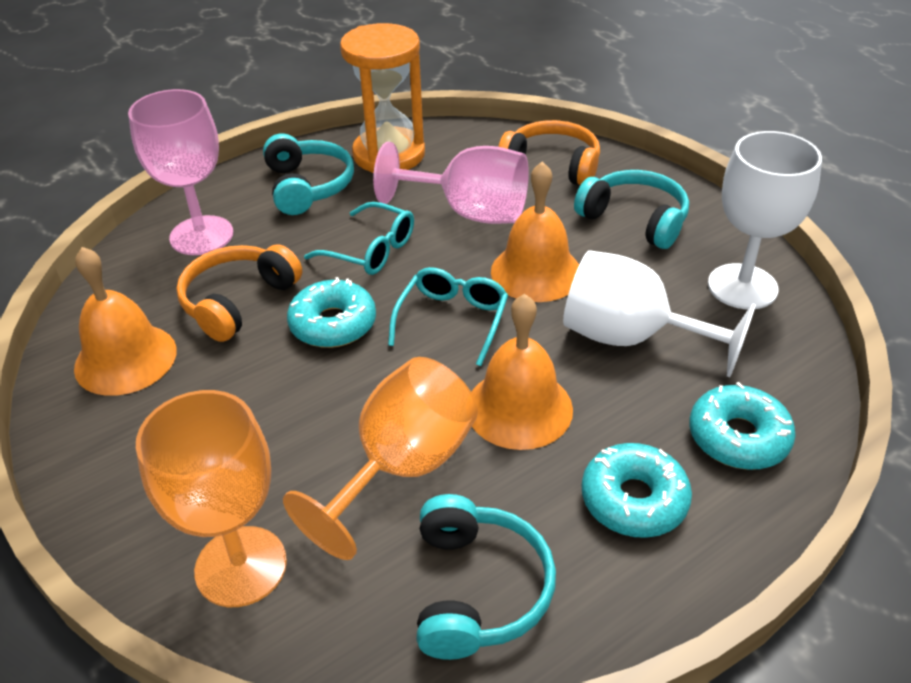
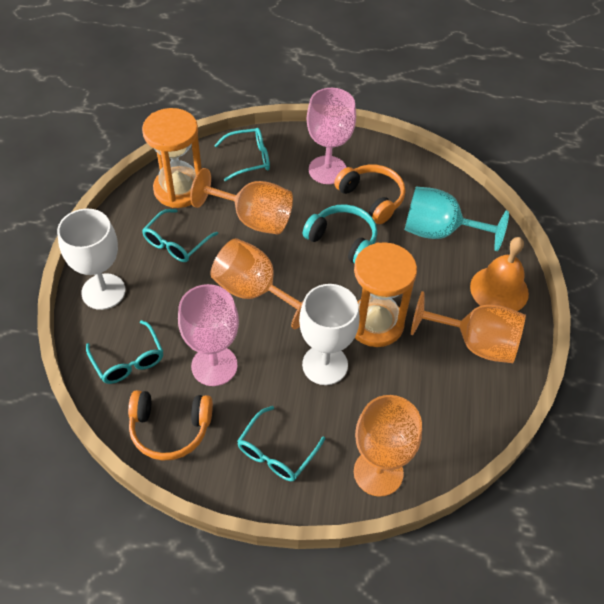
orange bell: 3 -> 1
orange goblet: 2 -> 4
orange hourglass: 1 -> 2
turquoise donut: 3 -> 0
turquoise glasses: 2 -> 4
turquoise goblet: 0 -> 1
turquoise headphones: 3 -> 1

